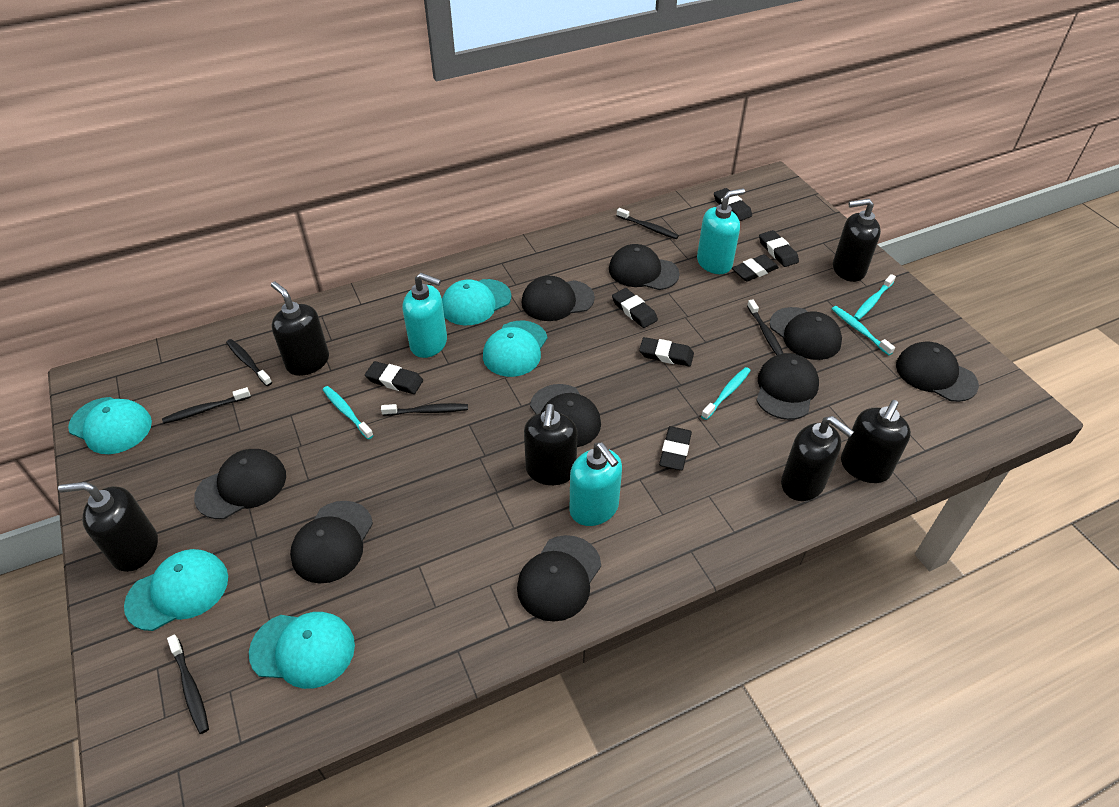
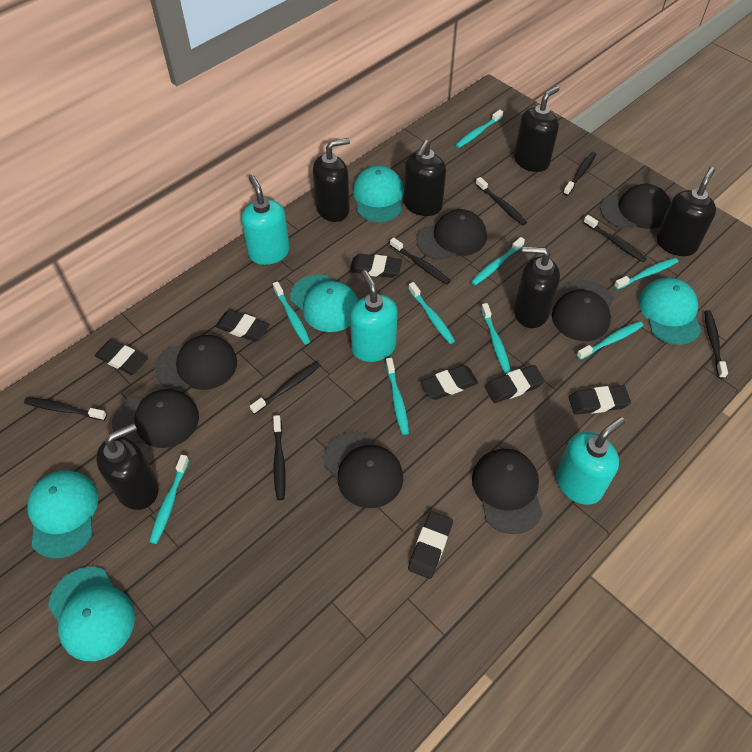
black cap: 9 -> 7
black toothbrush: 6 -> 8
turquoise toothbrush: 4 -> 9

